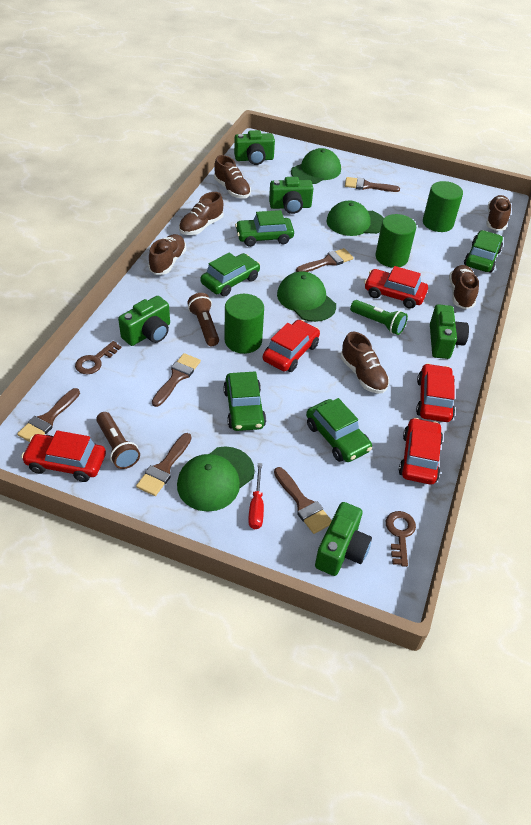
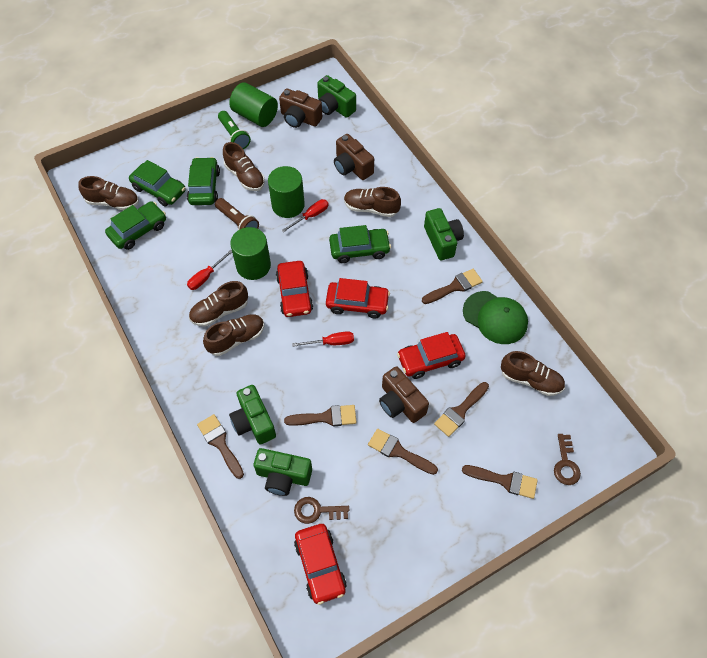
brown camera: 0 -> 3
brown flashlight: 2 -> 1
green camera: 5 -> 4
green cap: 4 -> 1
green car: 5 -> 4
red car: 5 -> 4
red screwdriver: 1 -> 3

